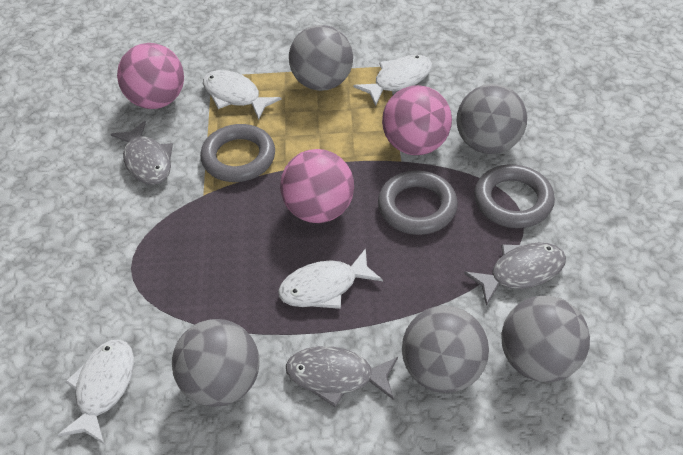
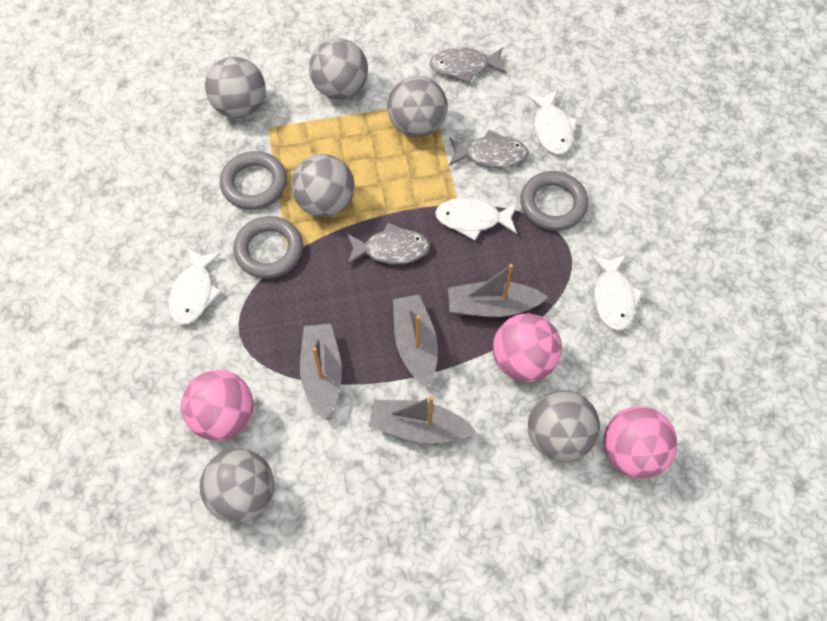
grey ball: 5 -> 6
grey boat: 0 -> 4

